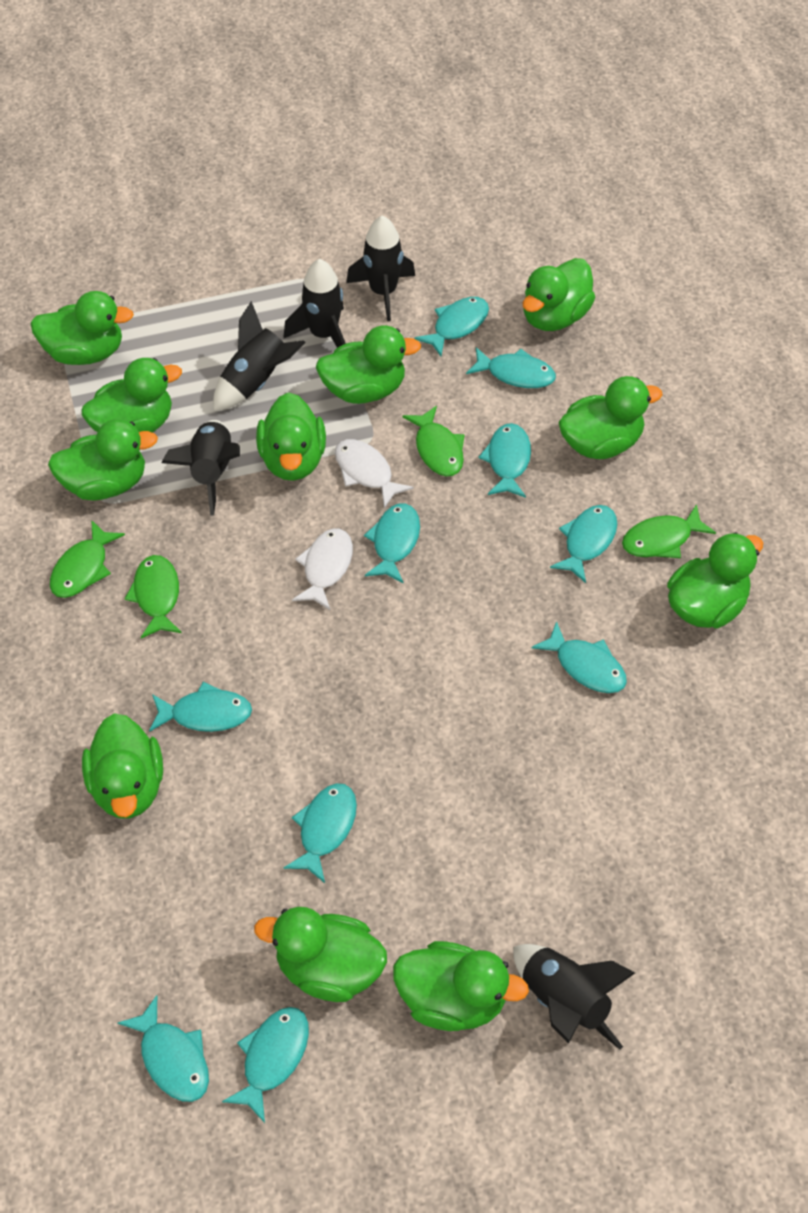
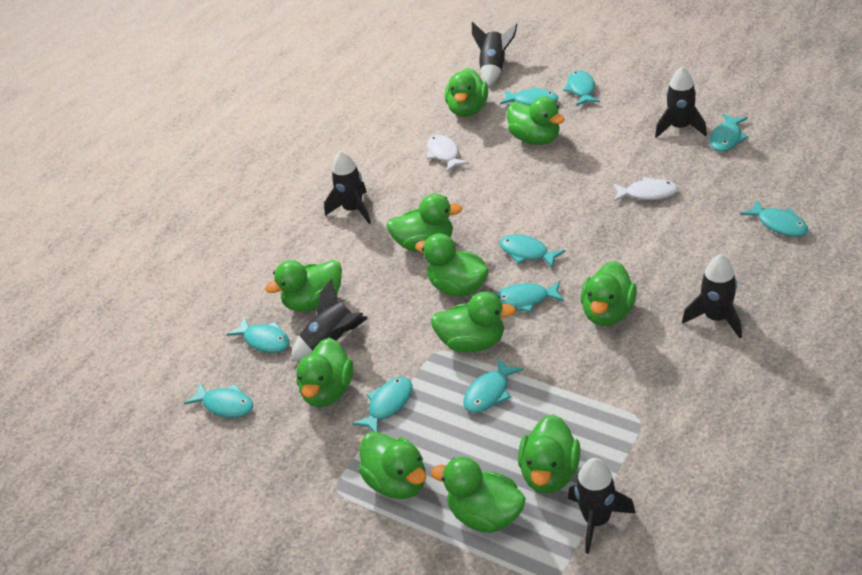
black rocket: 5 -> 6
green fish: 4 -> 0

